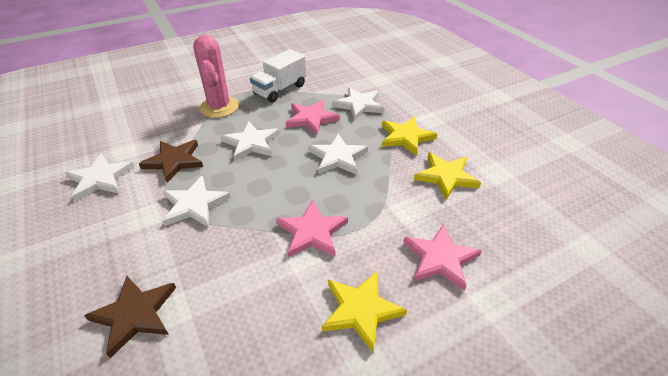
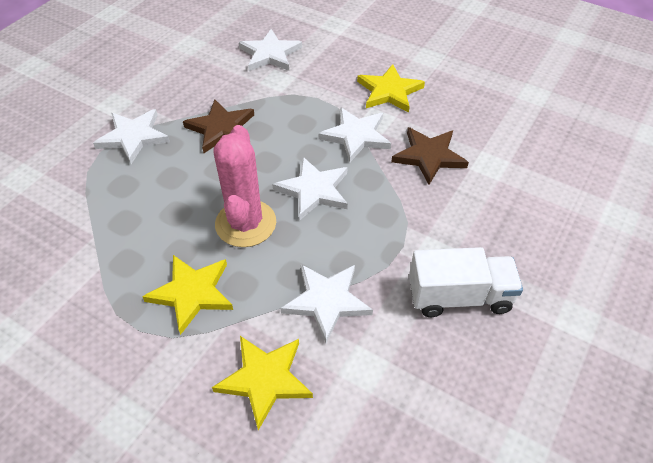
pink star: 3 -> 0

